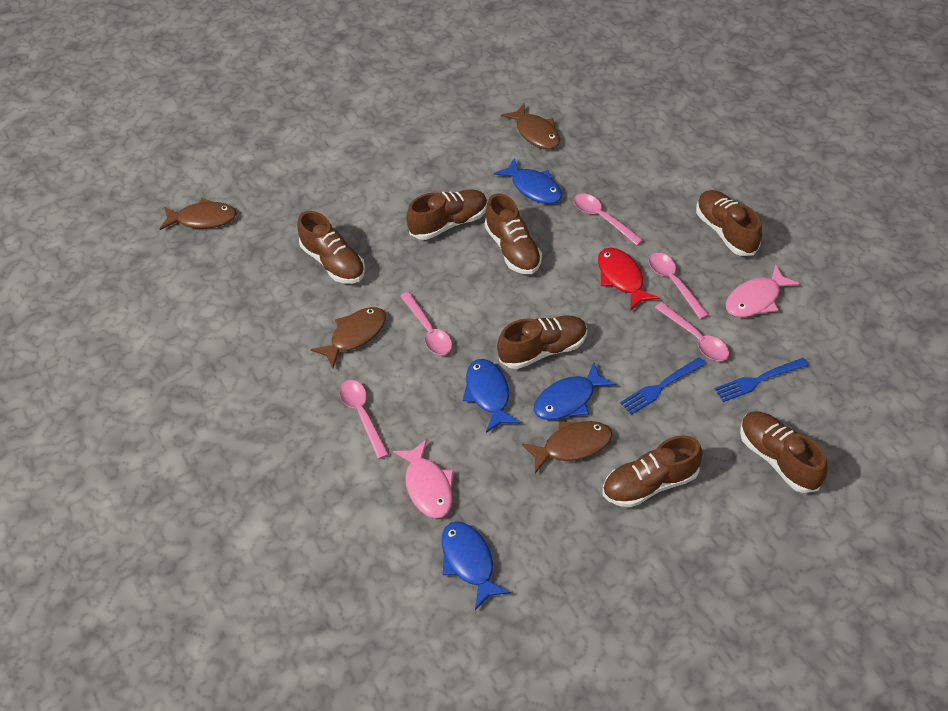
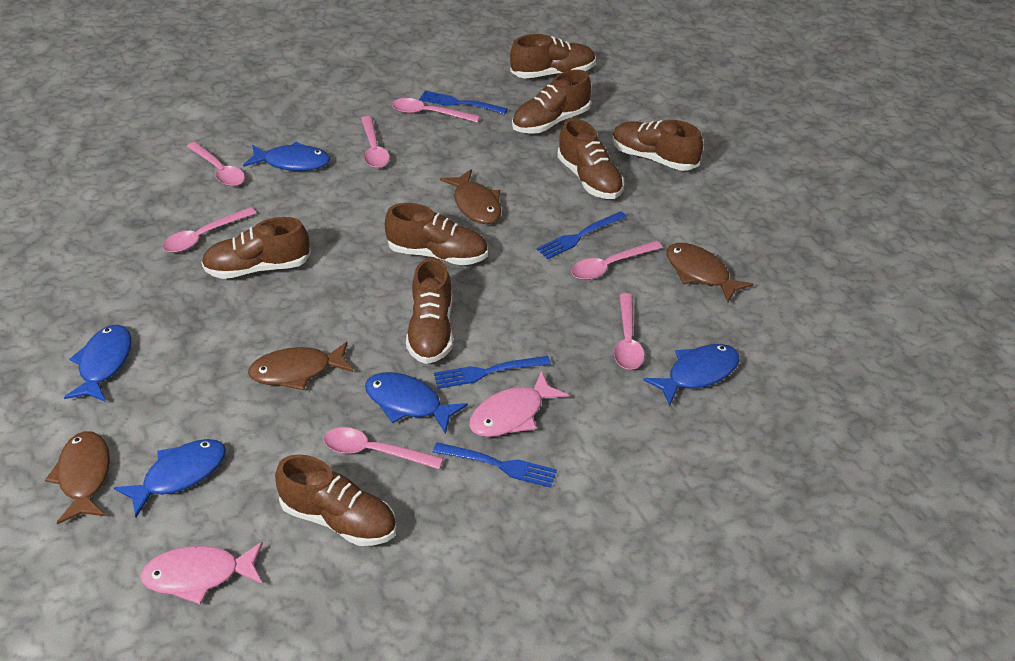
blue fish: 4 -> 5
blue fork: 2 -> 4
brown shoe: 7 -> 8
pink spoon: 5 -> 7
red fish: 1 -> 0

